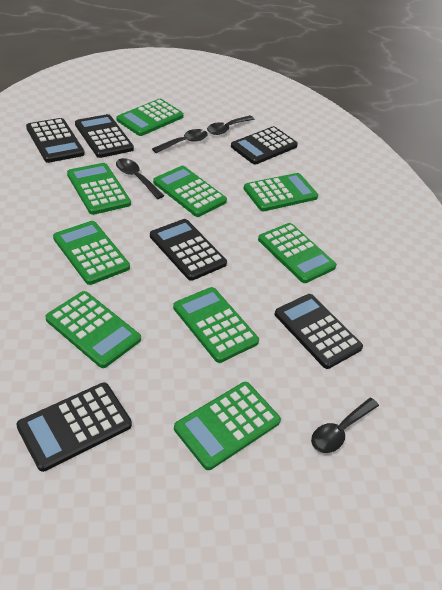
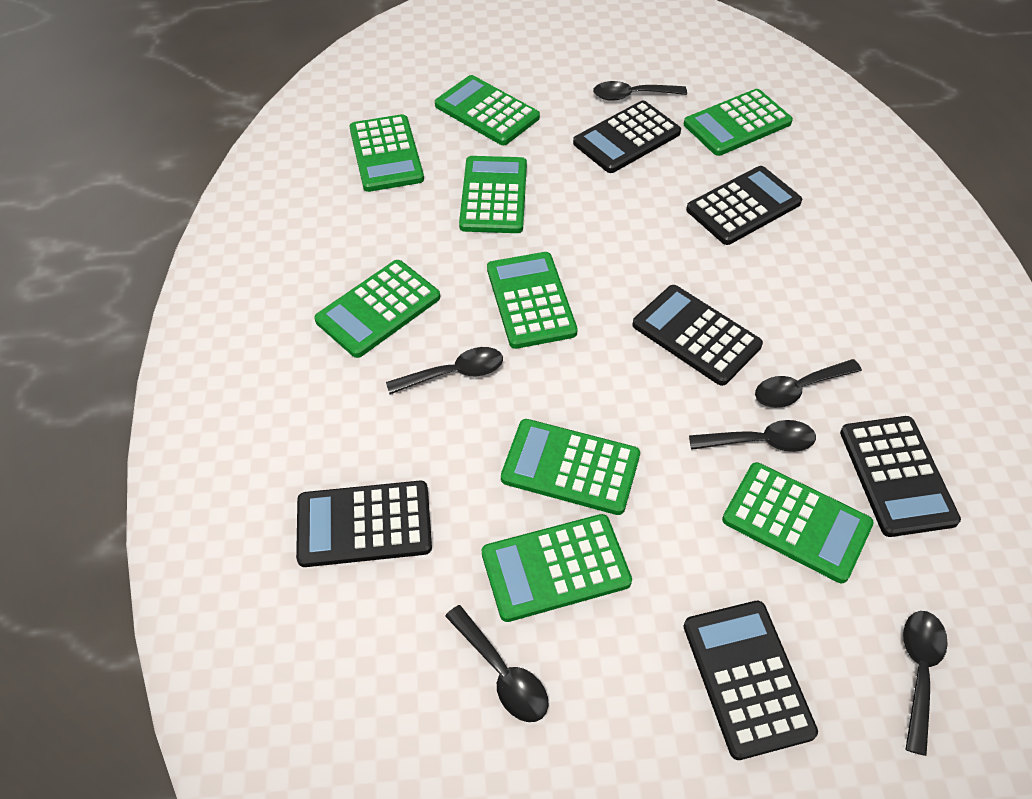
black spoon: 4 -> 6

